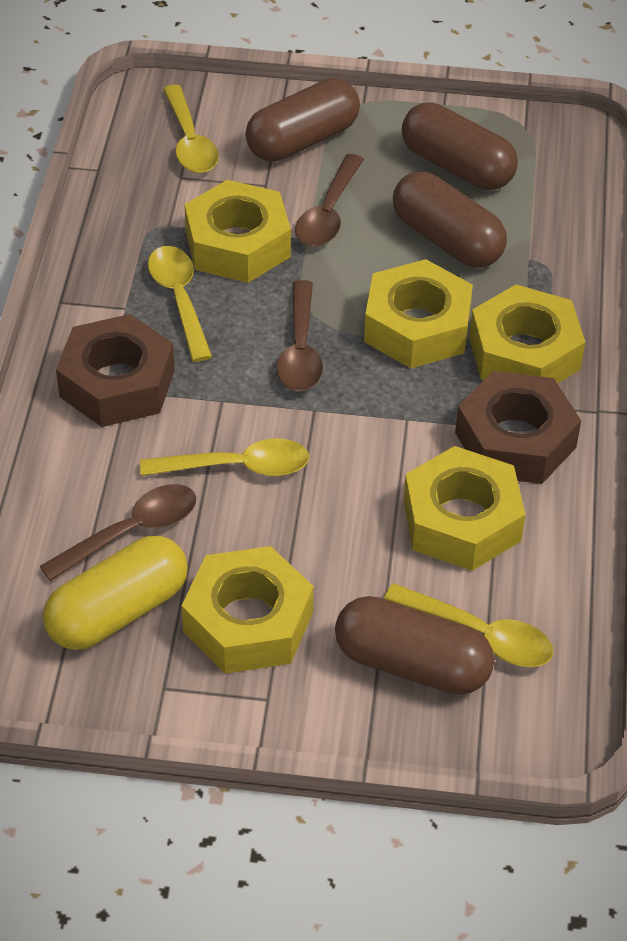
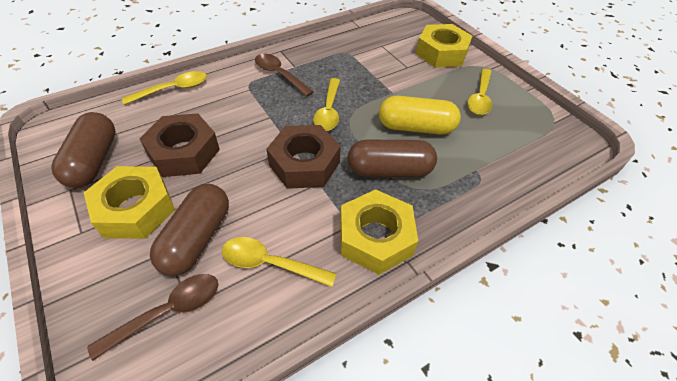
brown capsule: 4 -> 3
brown spoon: 3 -> 2
yellow nut: 5 -> 3

